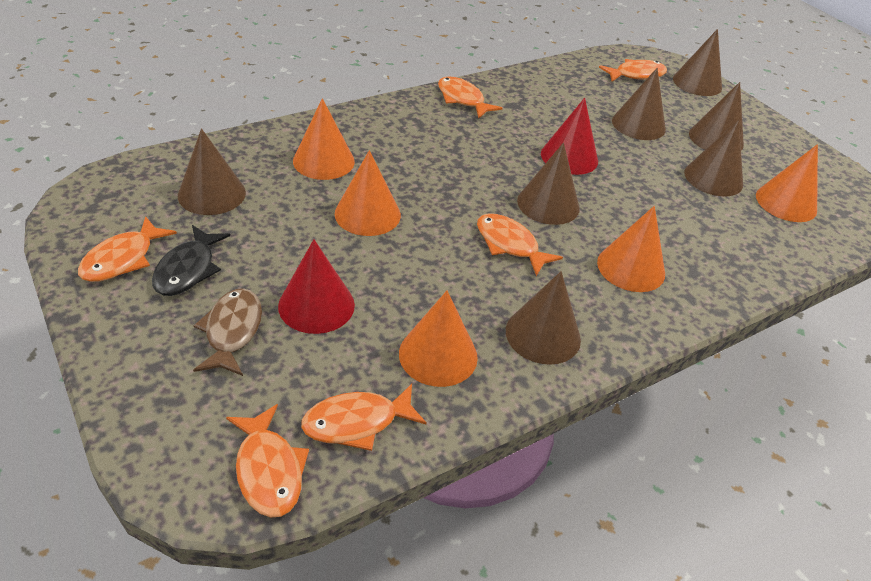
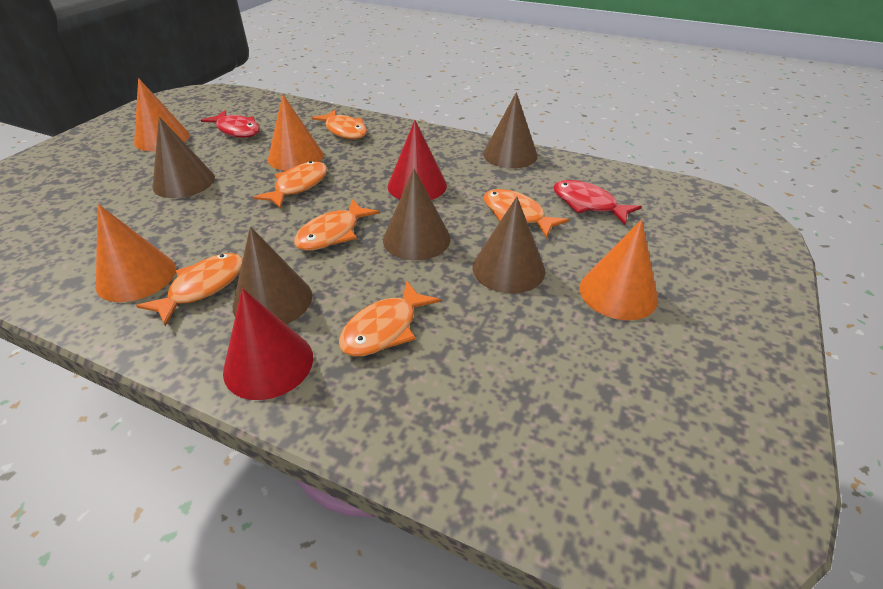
black fish: 1 -> 0
brown cone: 7 -> 5
brown fish: 1 -> 0
orange cone: 5 -> 4
red fish: 0 -> 2

